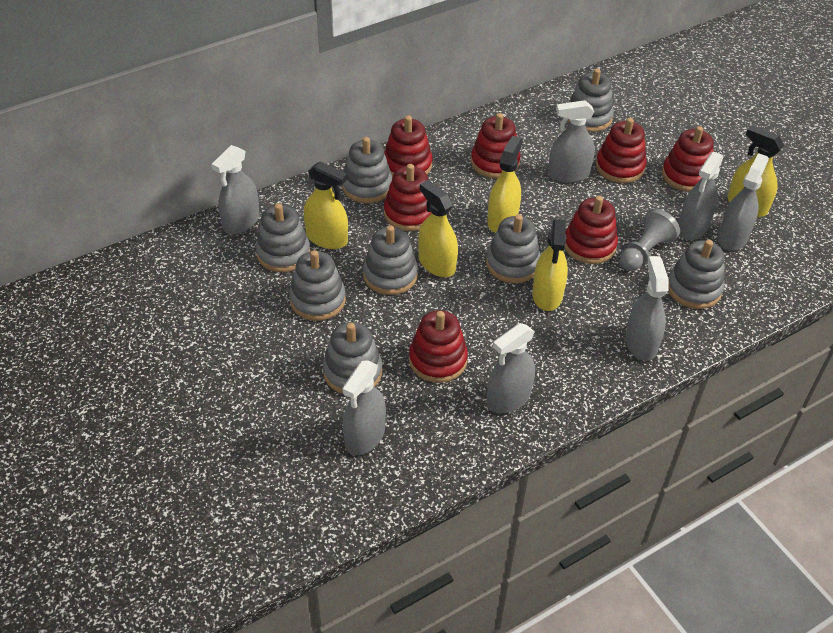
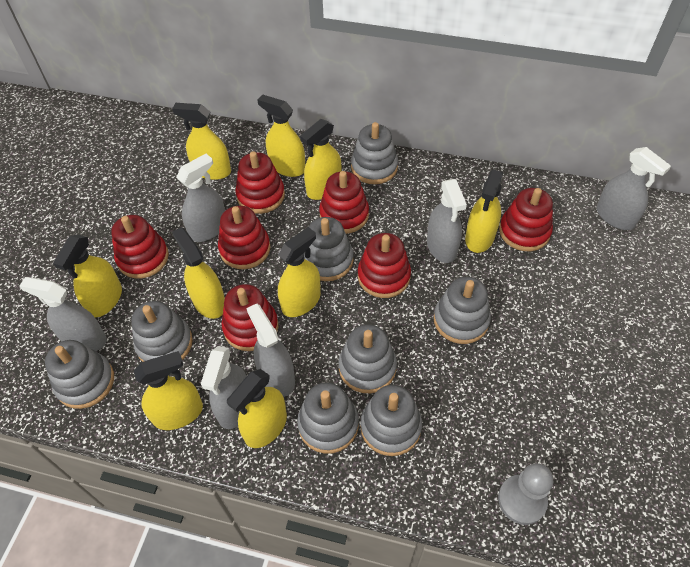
grey spray bottle: 7 -> 6
yellow spray bottle: 5 -> 9

